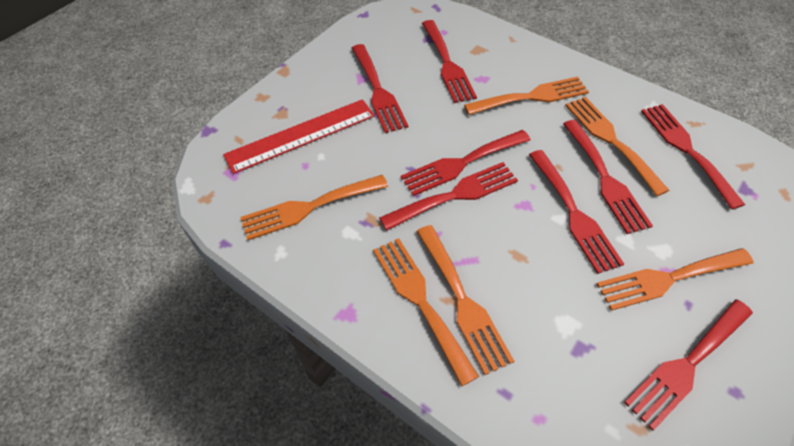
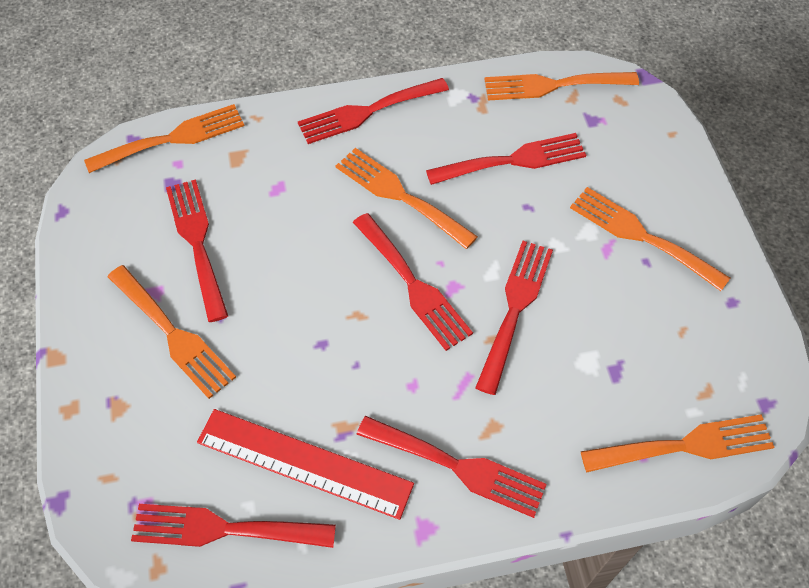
red fork: 8 -> 7

